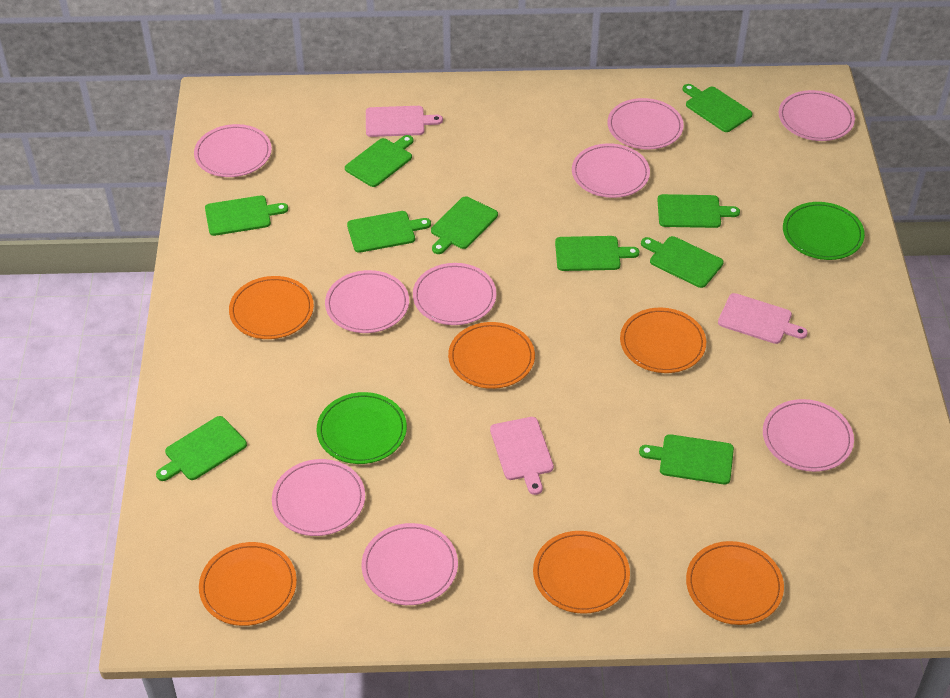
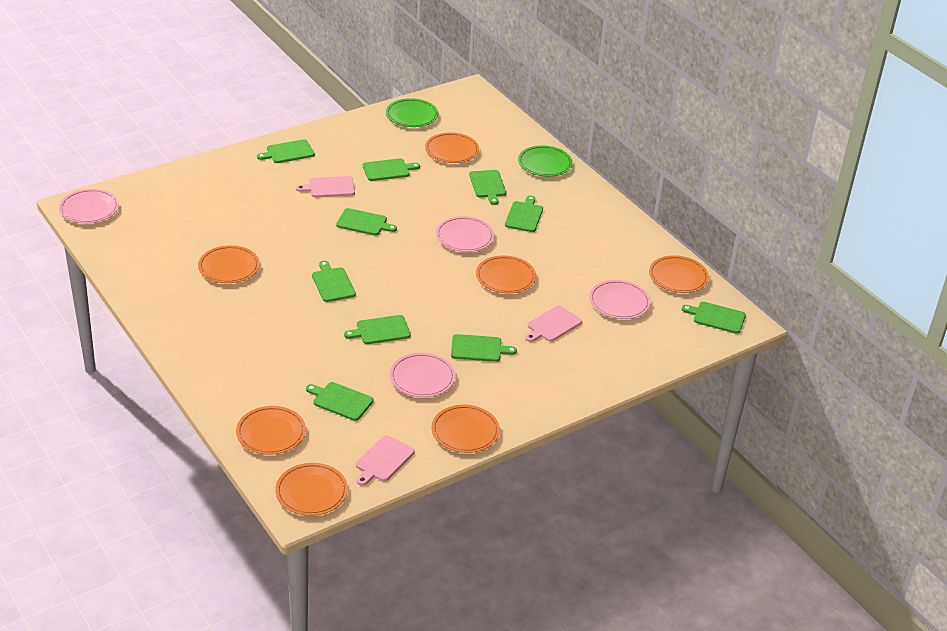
orange plate: 6 -> 7
pink plate: 9 -> 4

